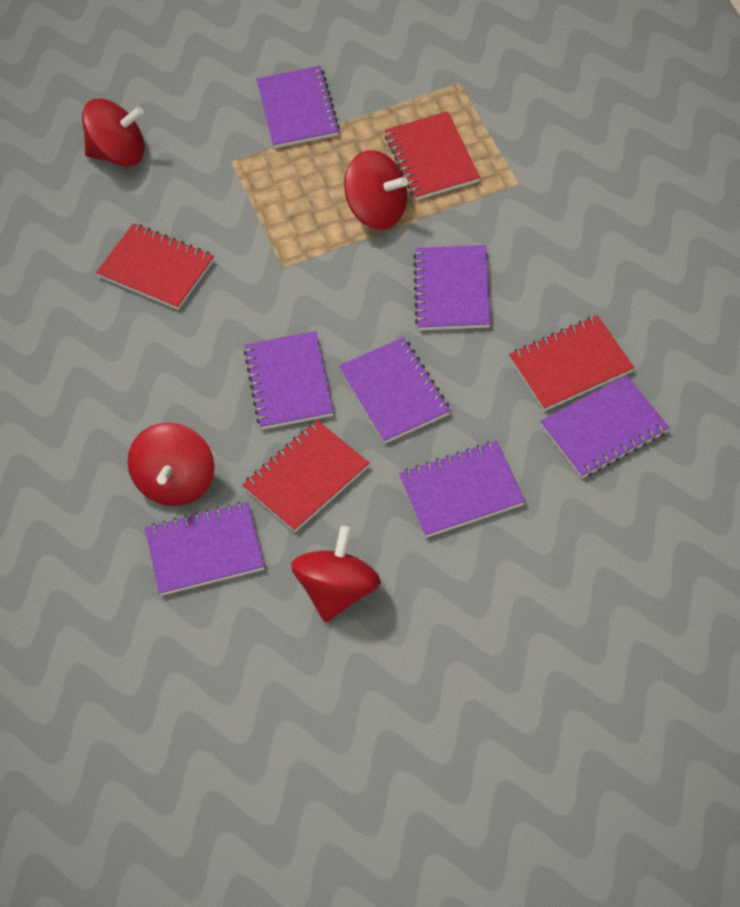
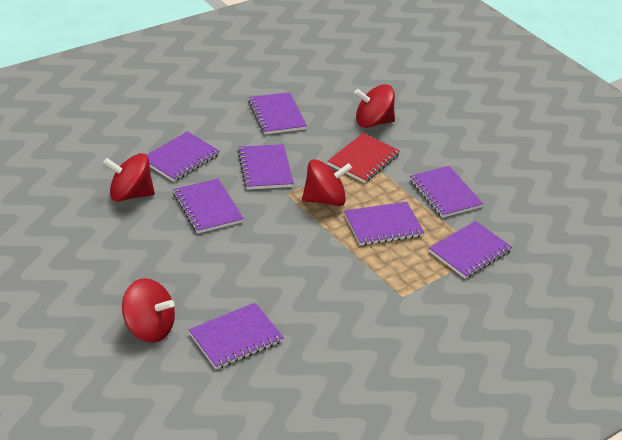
purple notebook: 7 -> 8
red notebook: 4 -> 1

